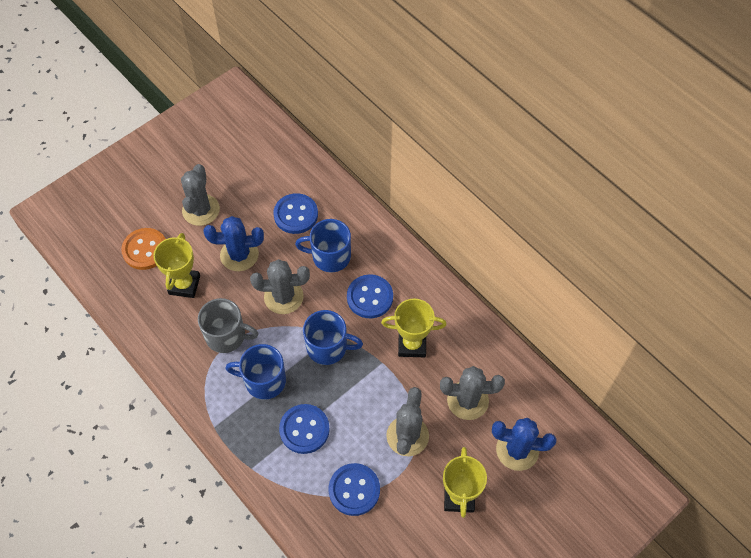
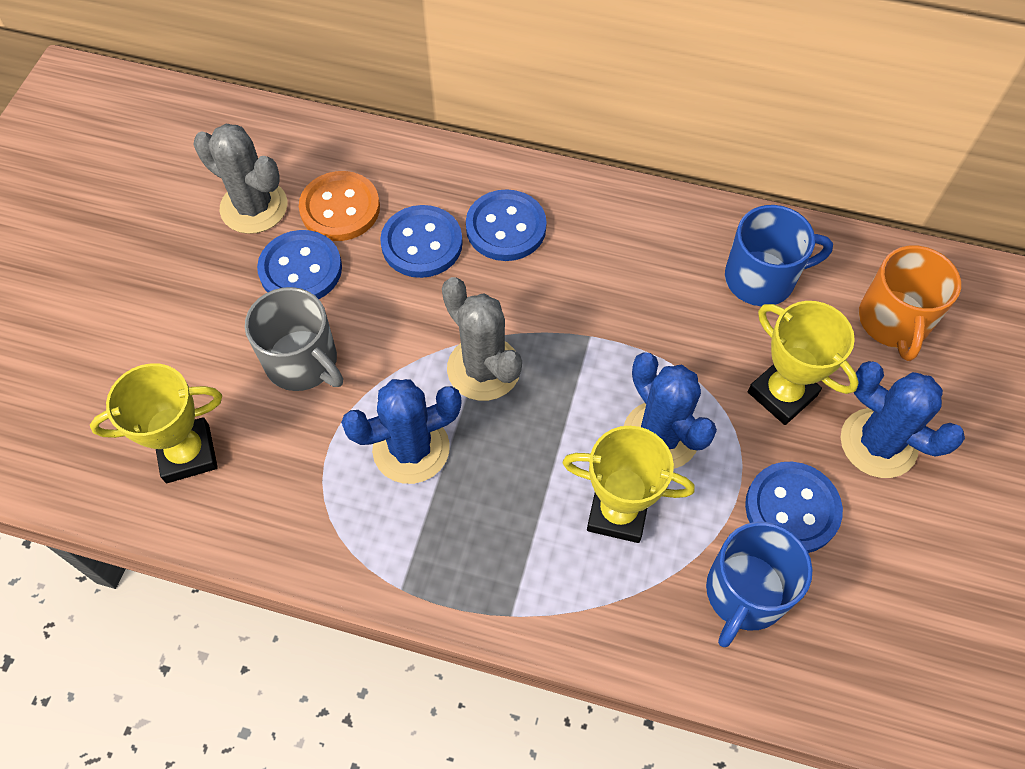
blue cactus: 2 -> 3
blue mug: 3 -> 2
grey cactus: 4 -> 2
orange mug: 0 -> 1

